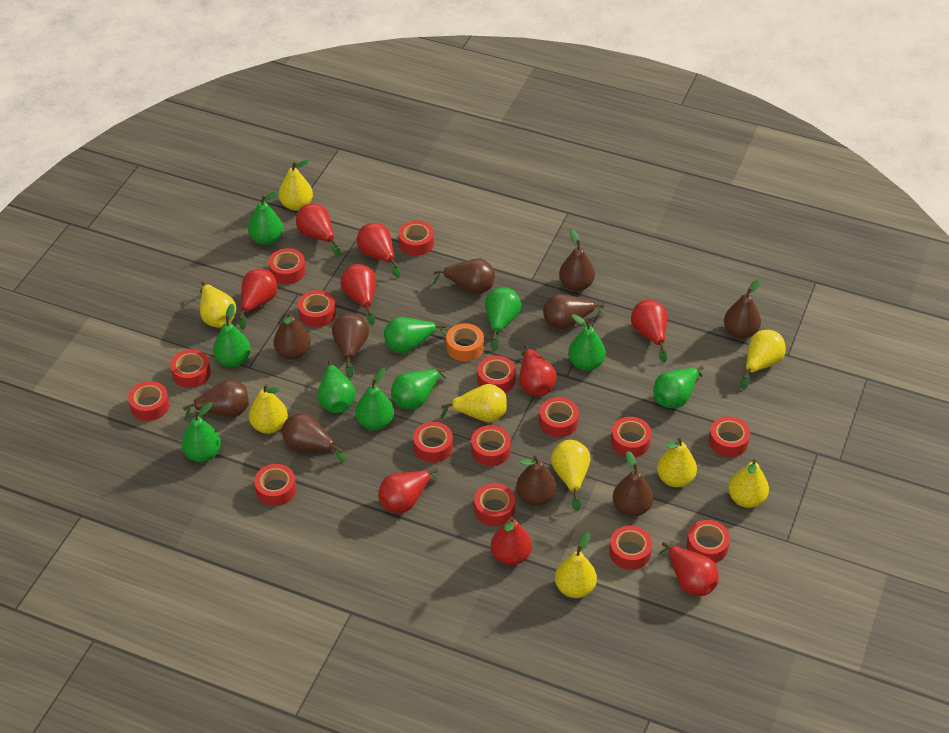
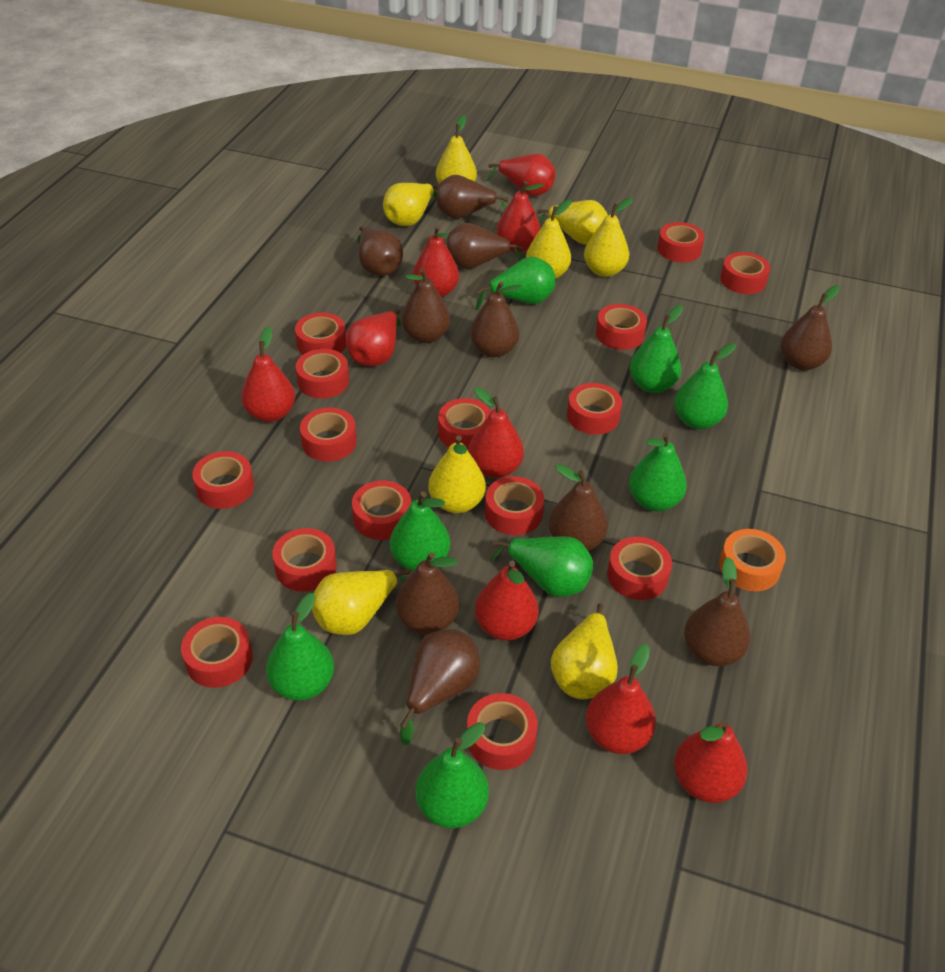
green pear: 10 -> 8
yellow pear: 9 -> 8

